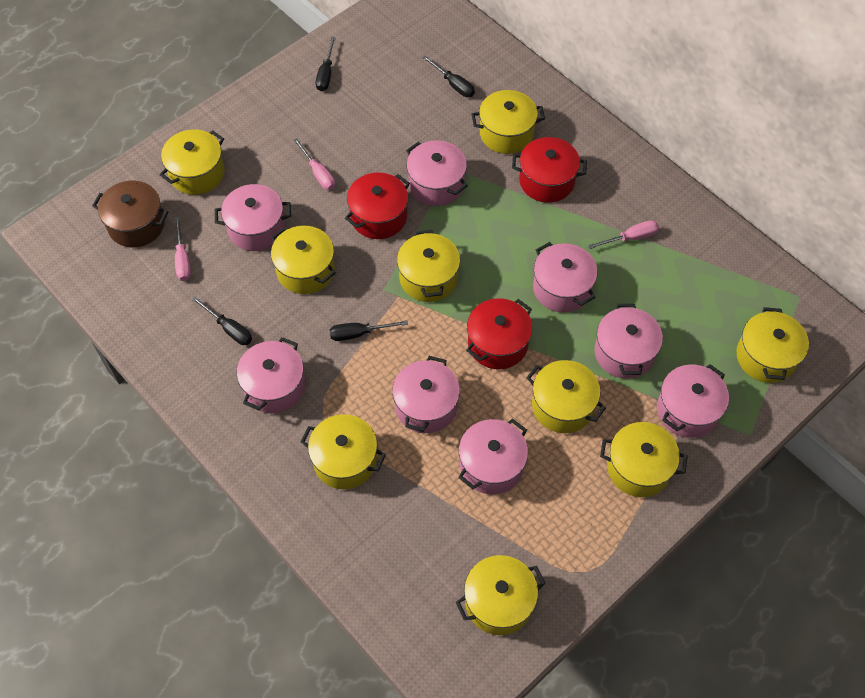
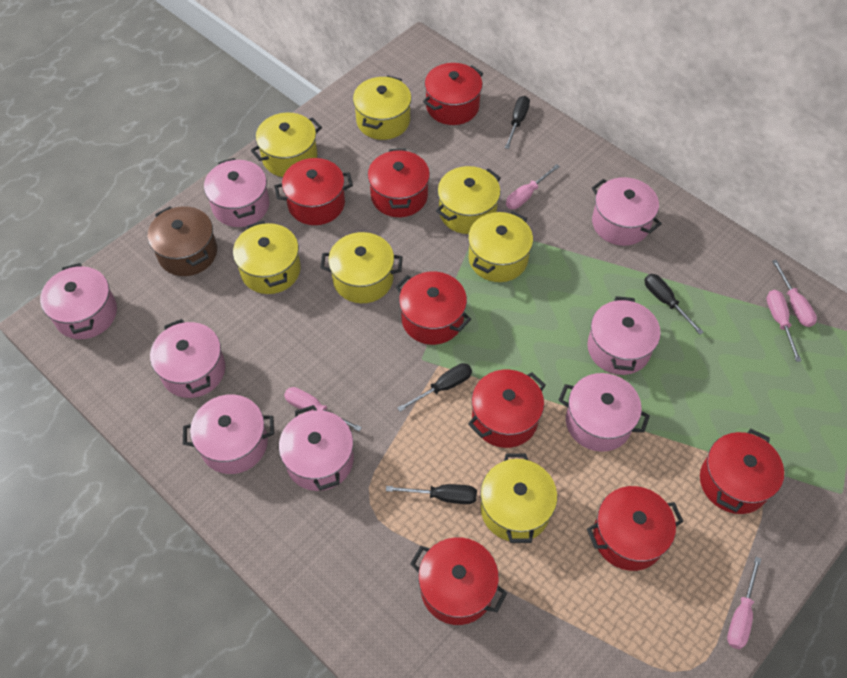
pink screwdriver: 3 -> 5
red pot: 3 -> 8
yellow pot: 9 -> 7

